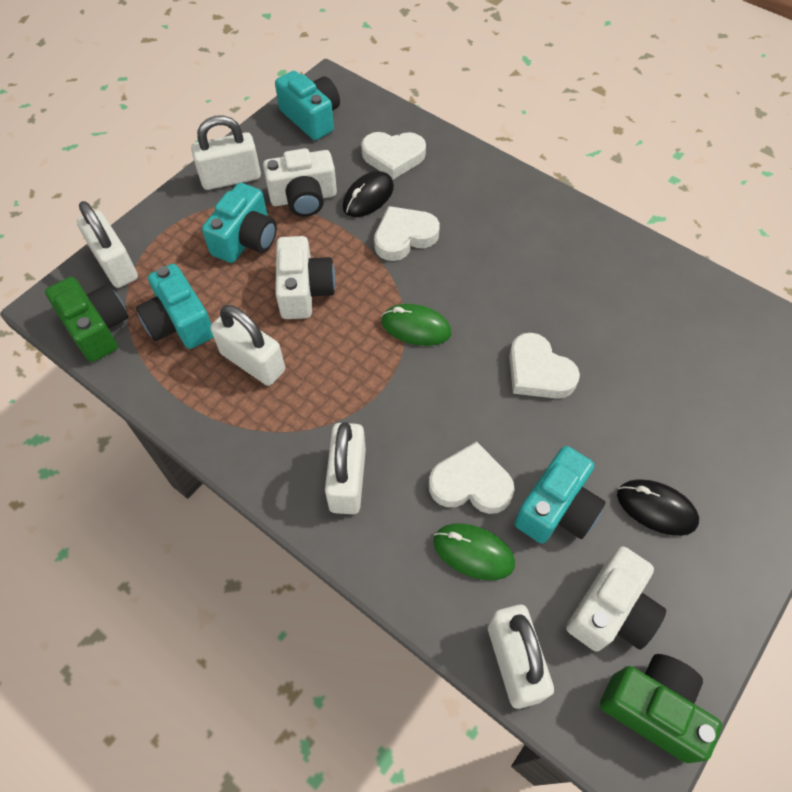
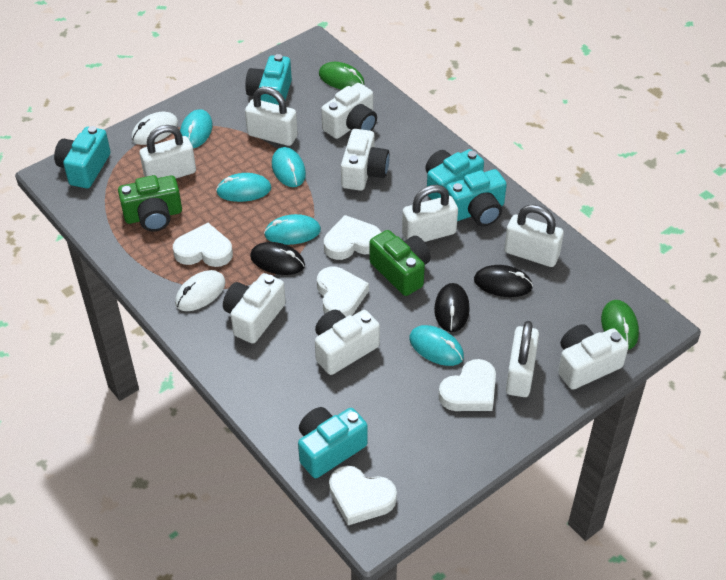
black mouse: 2 -> 3
turquoise camera: 4 -> 5
turquoise mouse: 0 -> 5
white camera: 3 -> 5
white heart: 4 -> 5
white mouse: 0 -> 2

